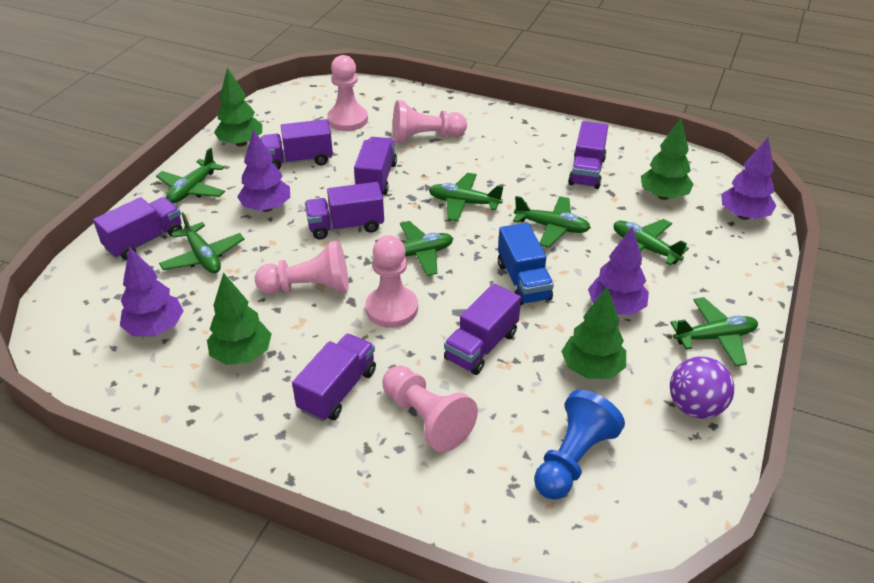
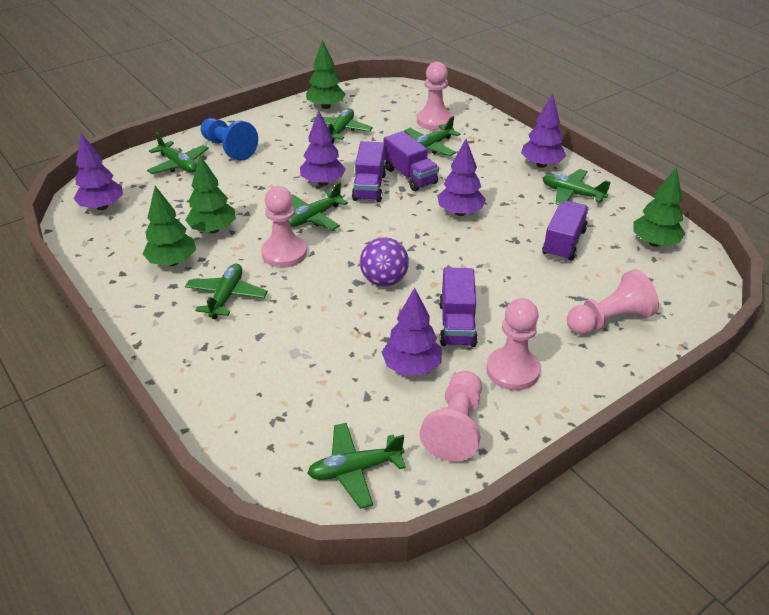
blue truck: 1 -> 0
purple tree: 4 -> 5
purple truck: 7 -> 4

